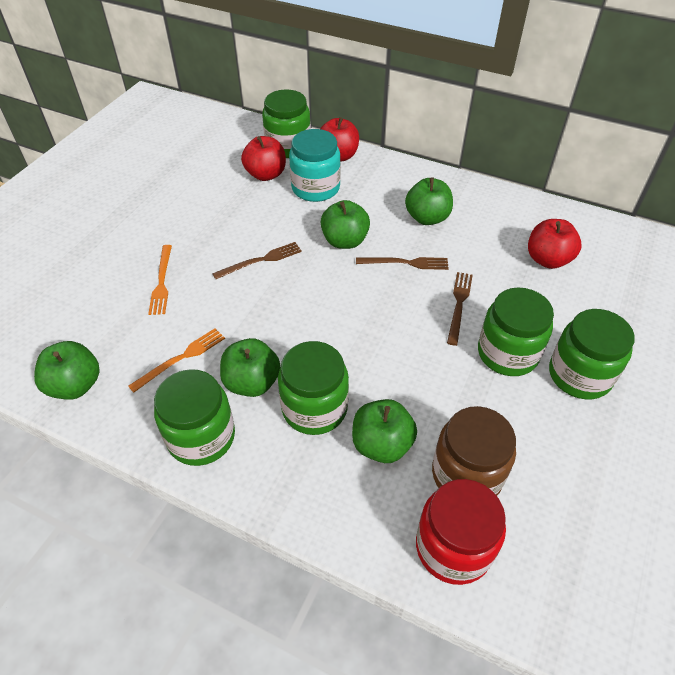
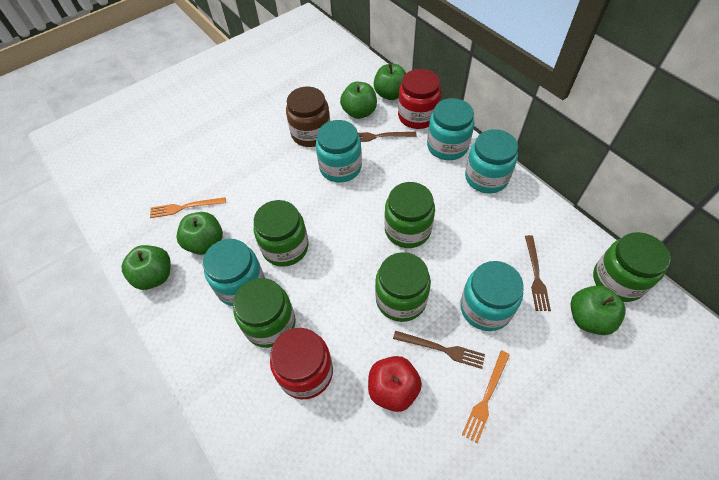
red apple: 3 -> 1
red jar: 1 -> 2
turquoise jar: 1 -> 5

